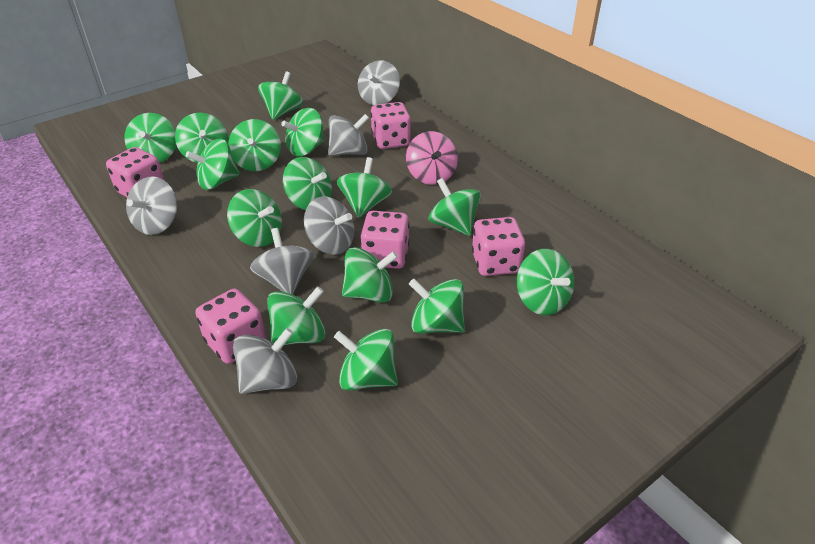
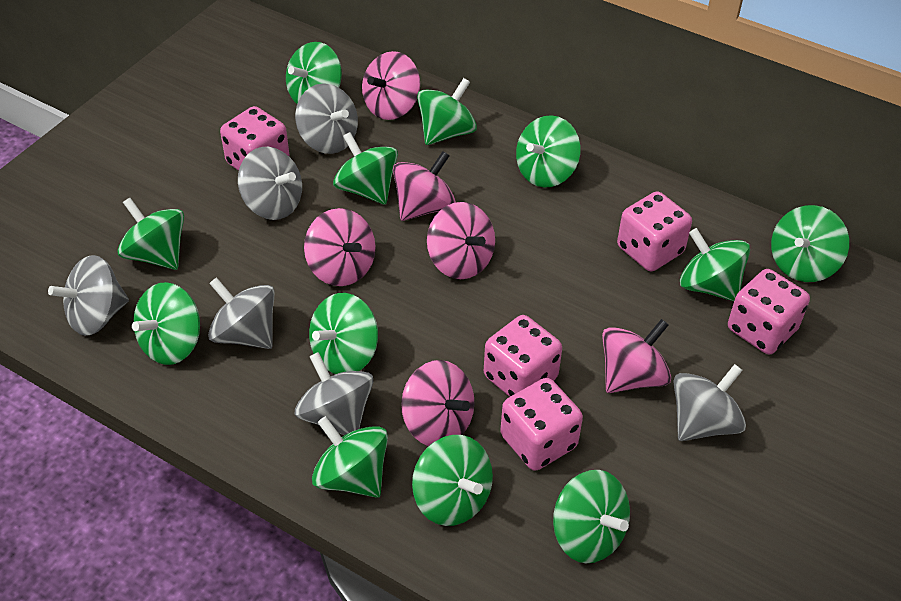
green spinning top: 15 -> 12
pink spinning top: 1 -> 6

